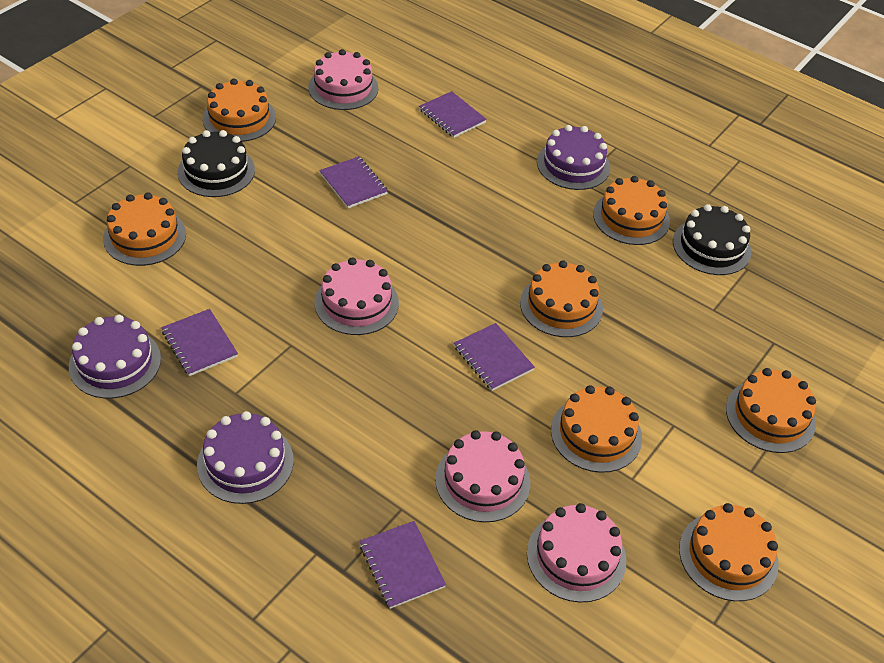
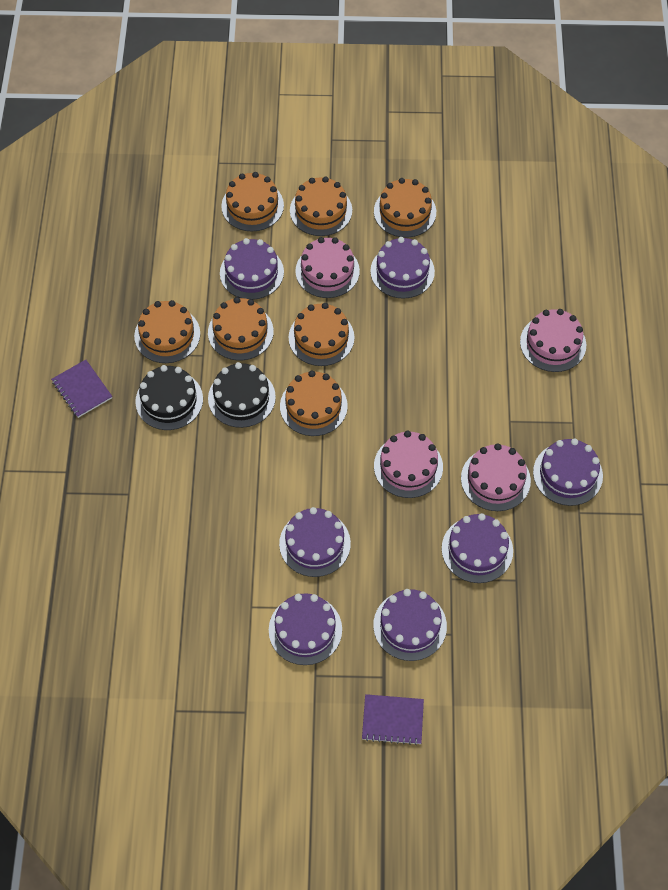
purple cake: 3 -> 7
purple notebook: 5 -> 2

